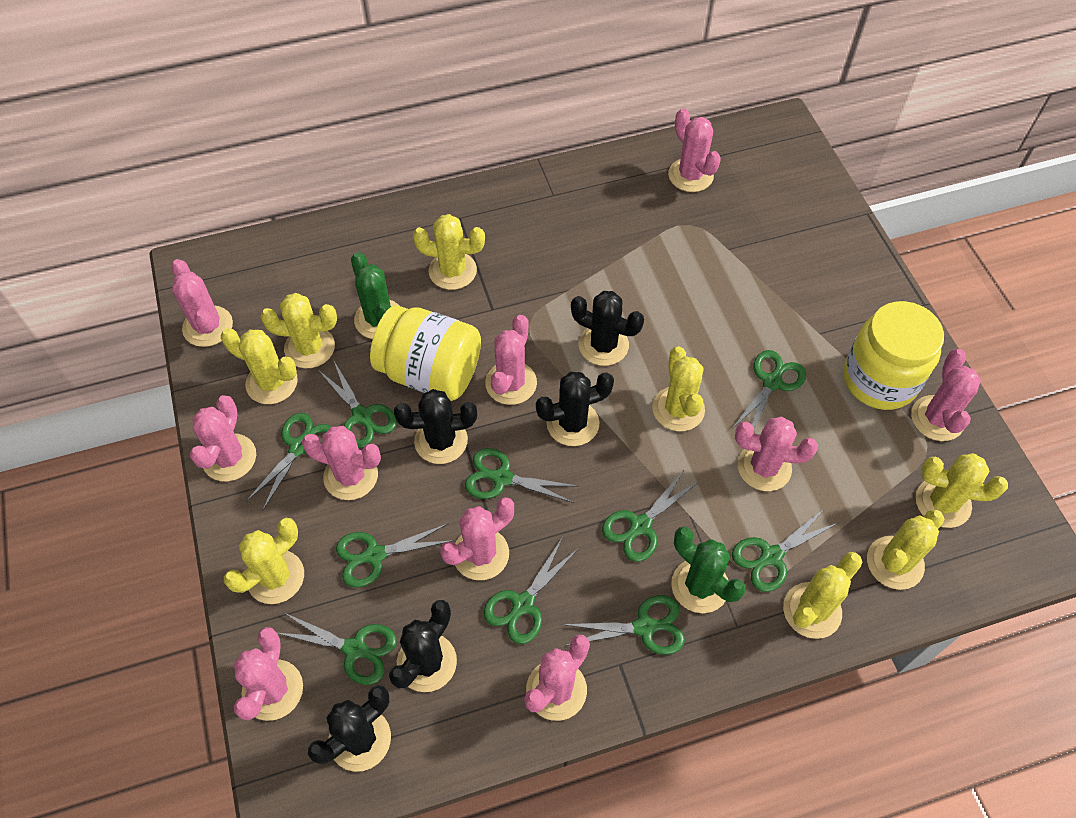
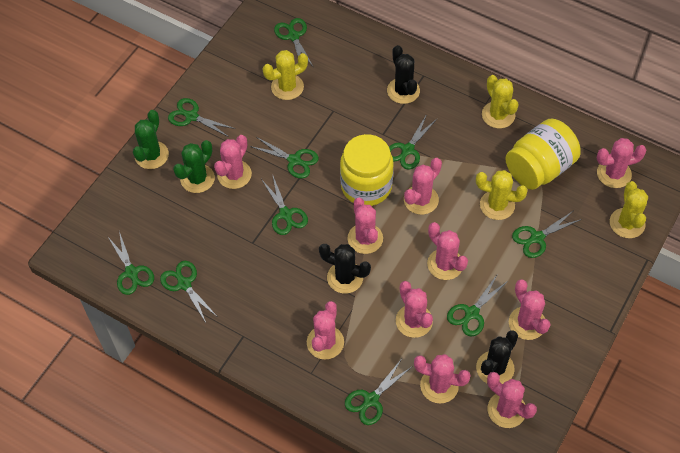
black cactus: 5 -> 3
yellow cactus: 8 -> 4

